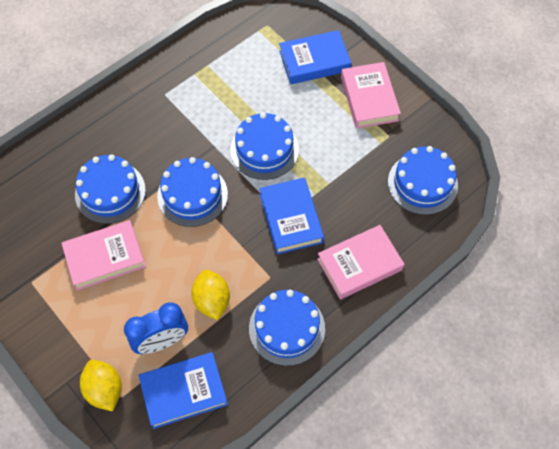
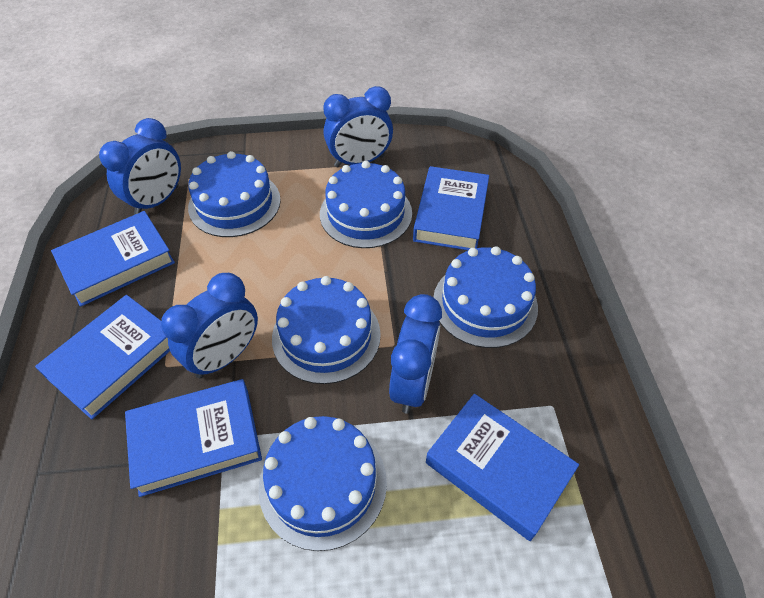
blue book: 3 -> 5
blue clock: 1 -> 4
pink book: 3 -> 0
yellow lemon: 2 -> 0

